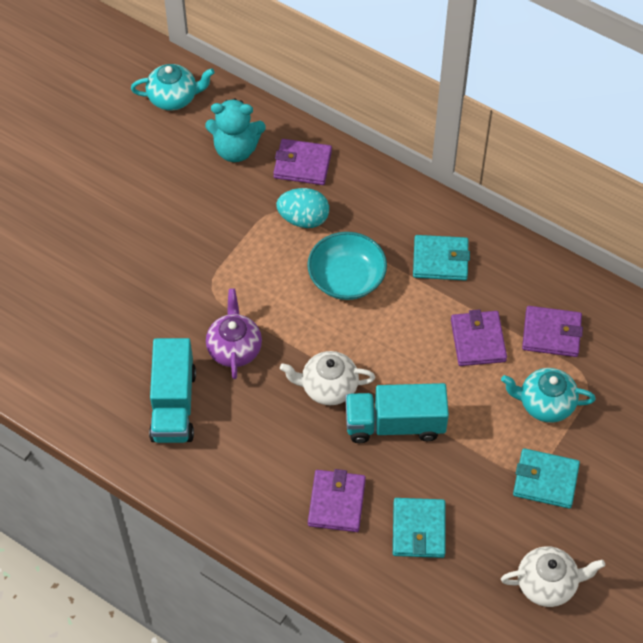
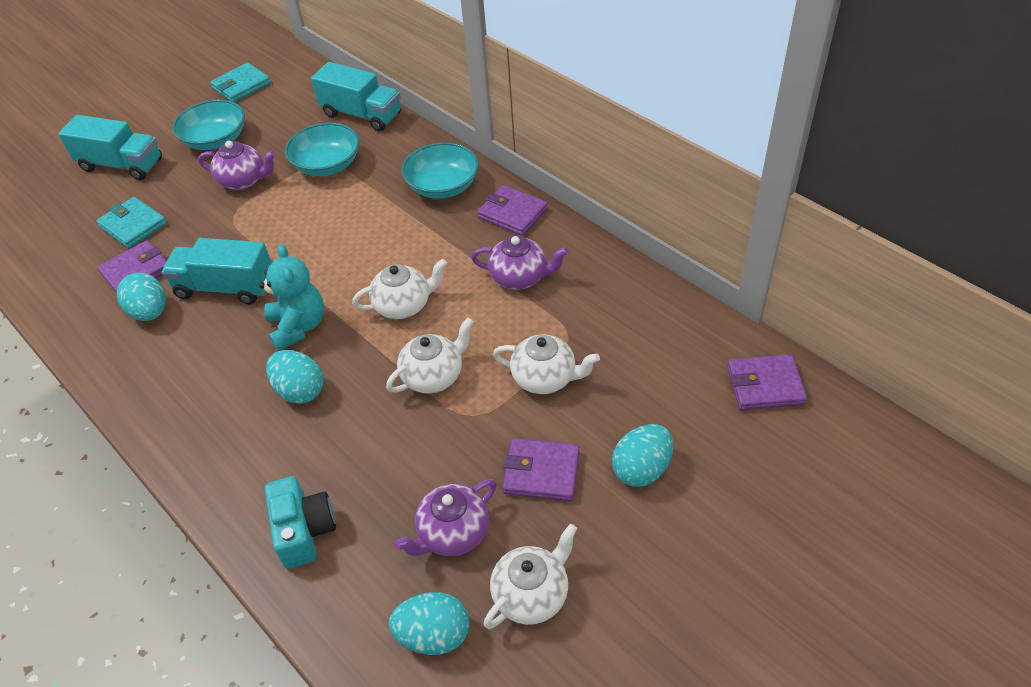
purple teapot: 1 -> 3
turquoise bowl: 1 -> 3
turquoise camera: 0 -> 1
turquoise egg: 1 -> 4
turquoise teapot: 2 -> 0
turquoise truck: 2 -> 3
turquoise wallet: 3 -> 2
white teapot: 2 -> 4

